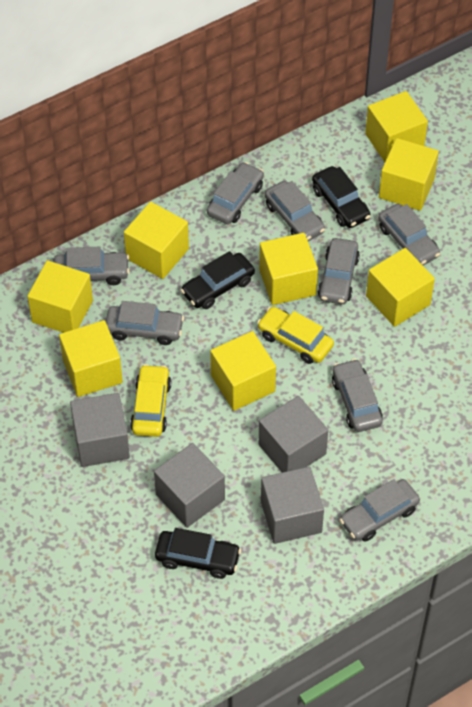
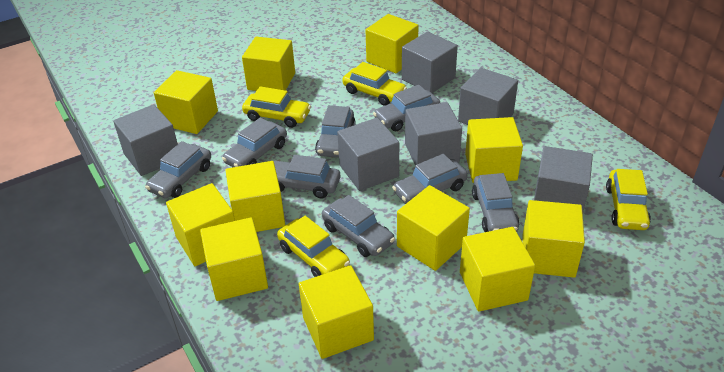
black car: 3 -> 0
grey cube: 4 -> 6
yellow car: 2 -> 4
yellow cube: 8 -> 11

